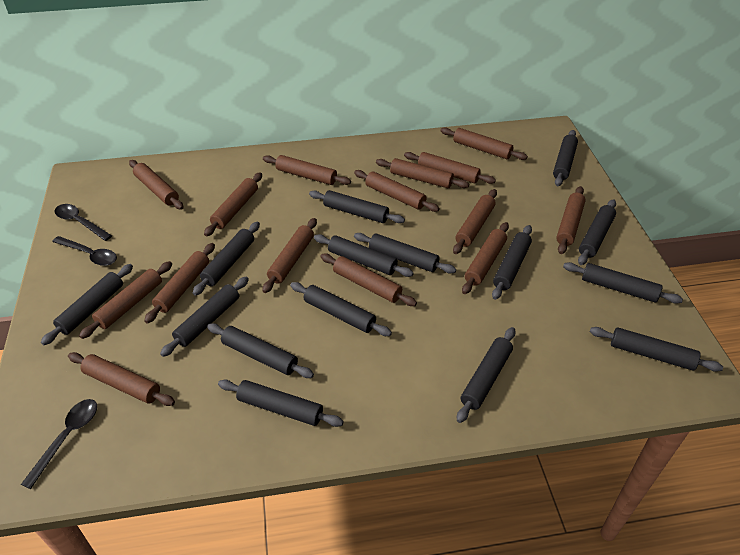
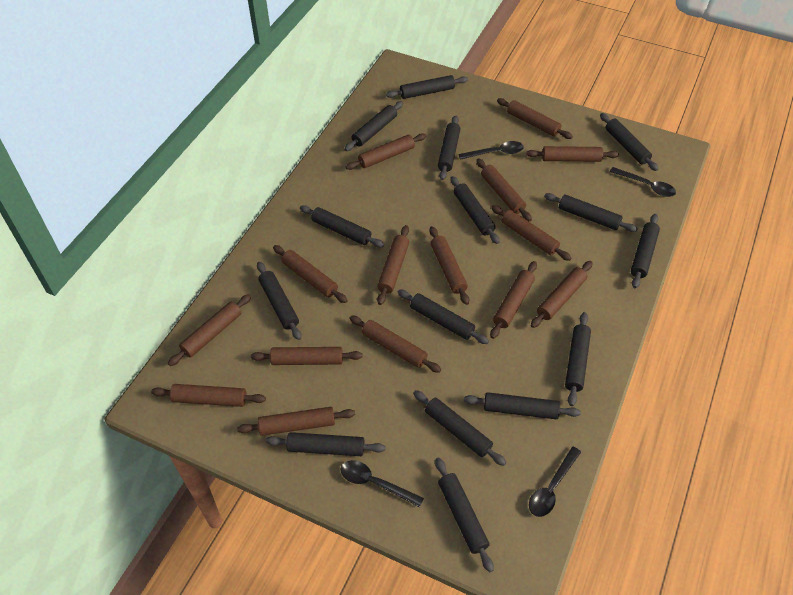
black spoon: 3 -> 4

